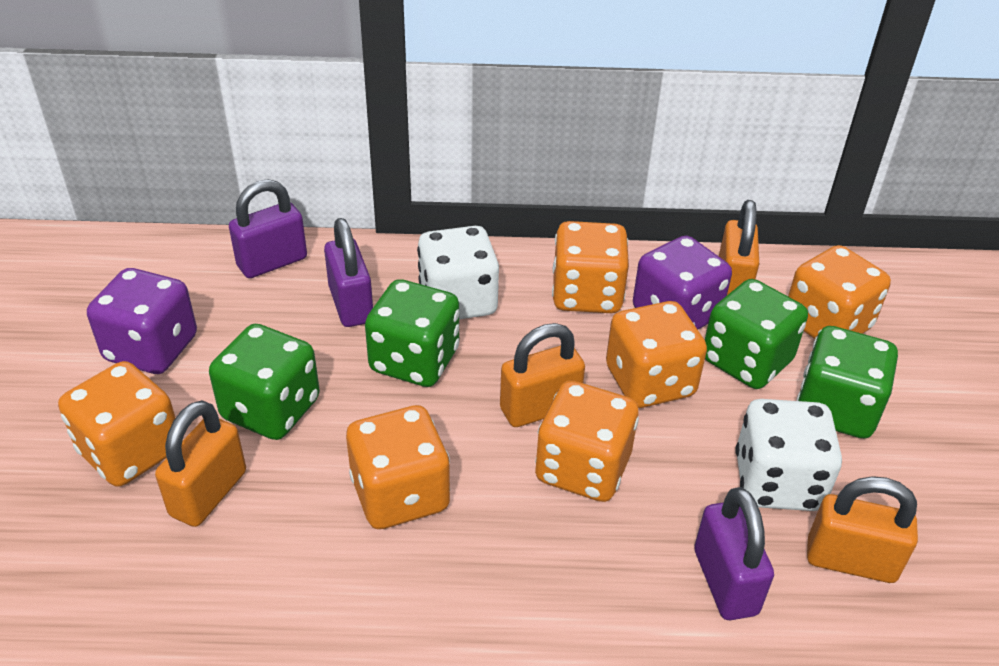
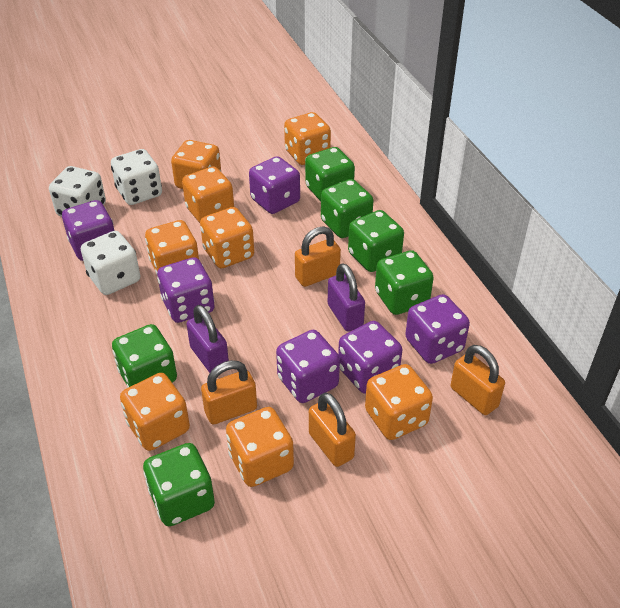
green dice: 4 -> 6
orange dice: 6 -> 8
purple dice: 2 -> 6
purple padlock: 3 -> 2
white dice: 2 -> 3

